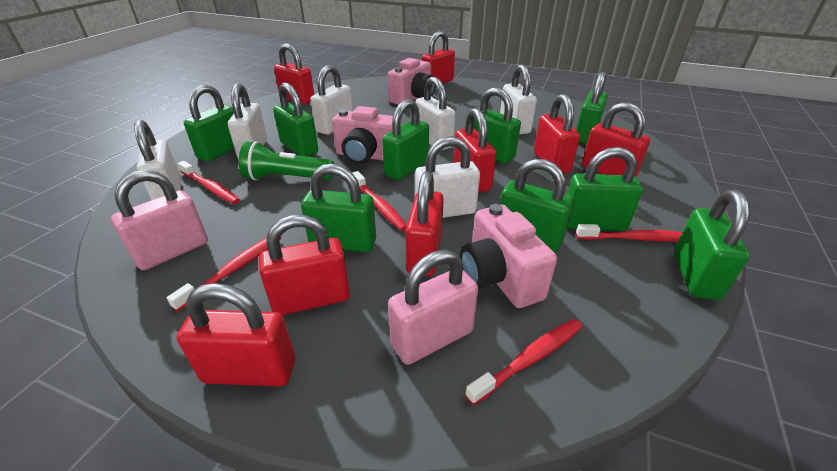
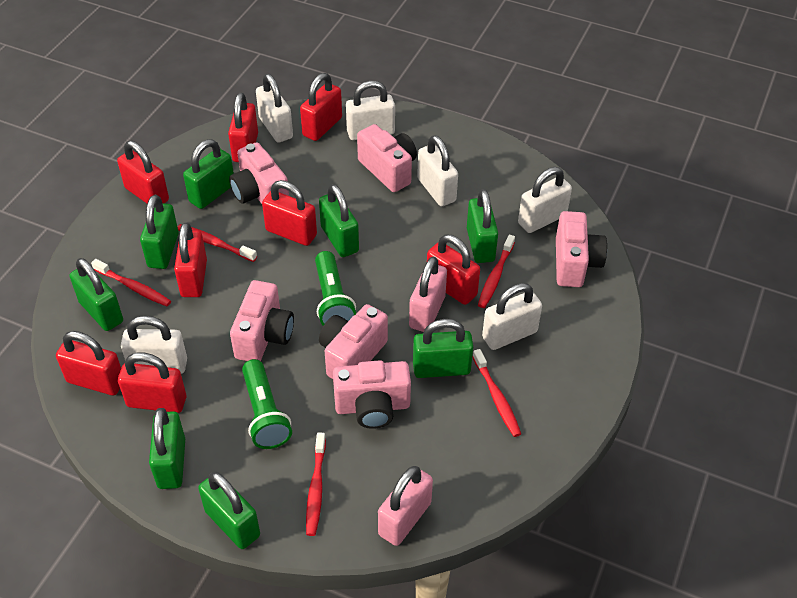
green flashlight: 1 -> 2
green padlock: 9 -> 8
pink camera: 3 -> 6

